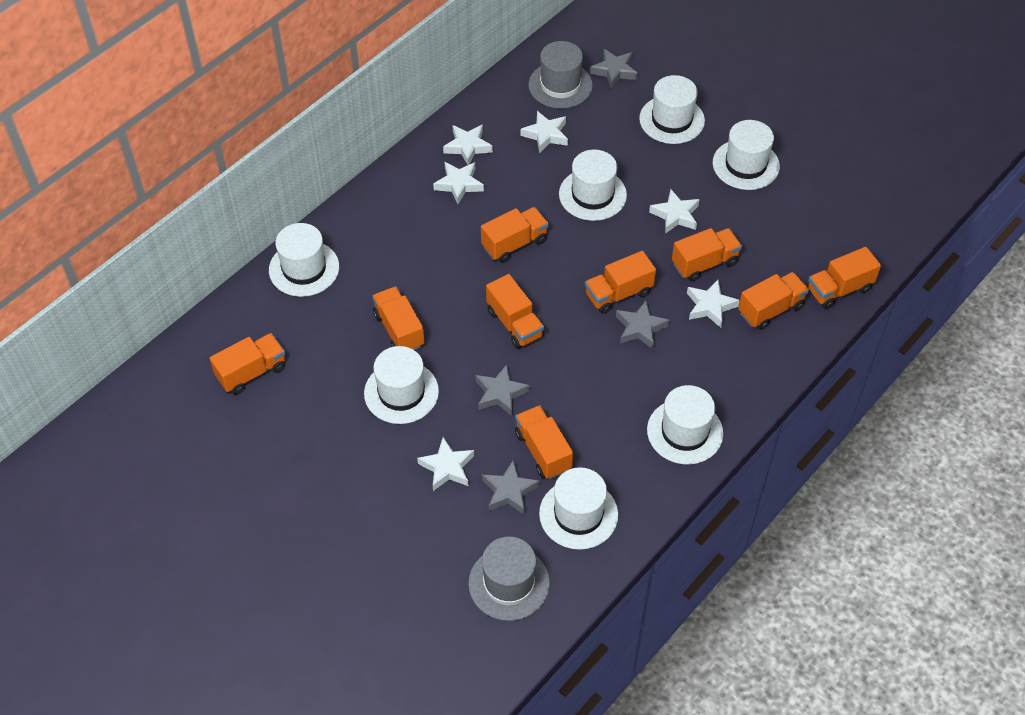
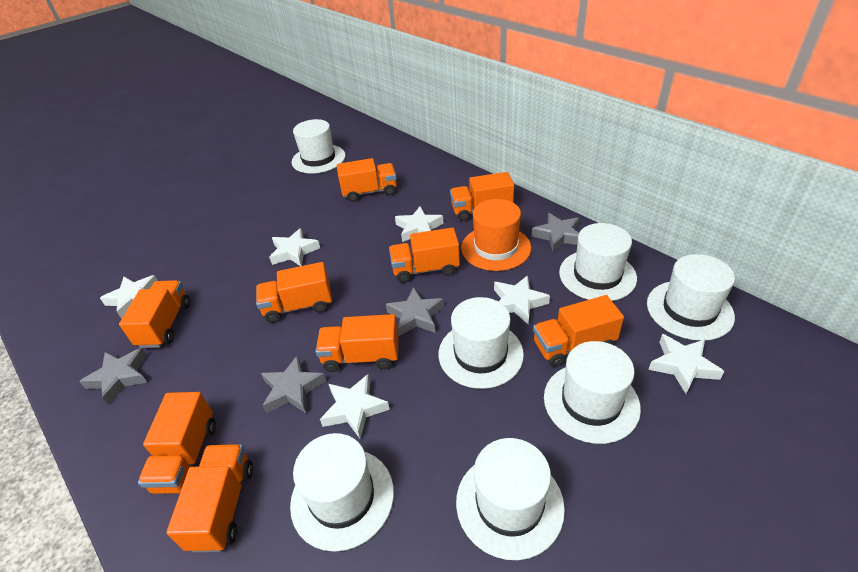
grey hat: 2 -> 0
orange hat: 0 -> 1

